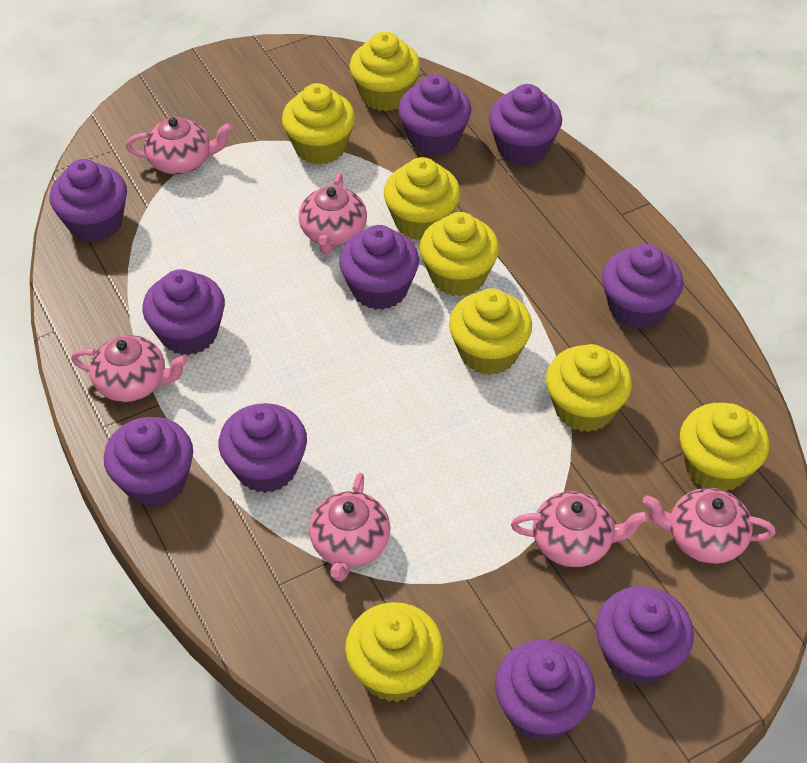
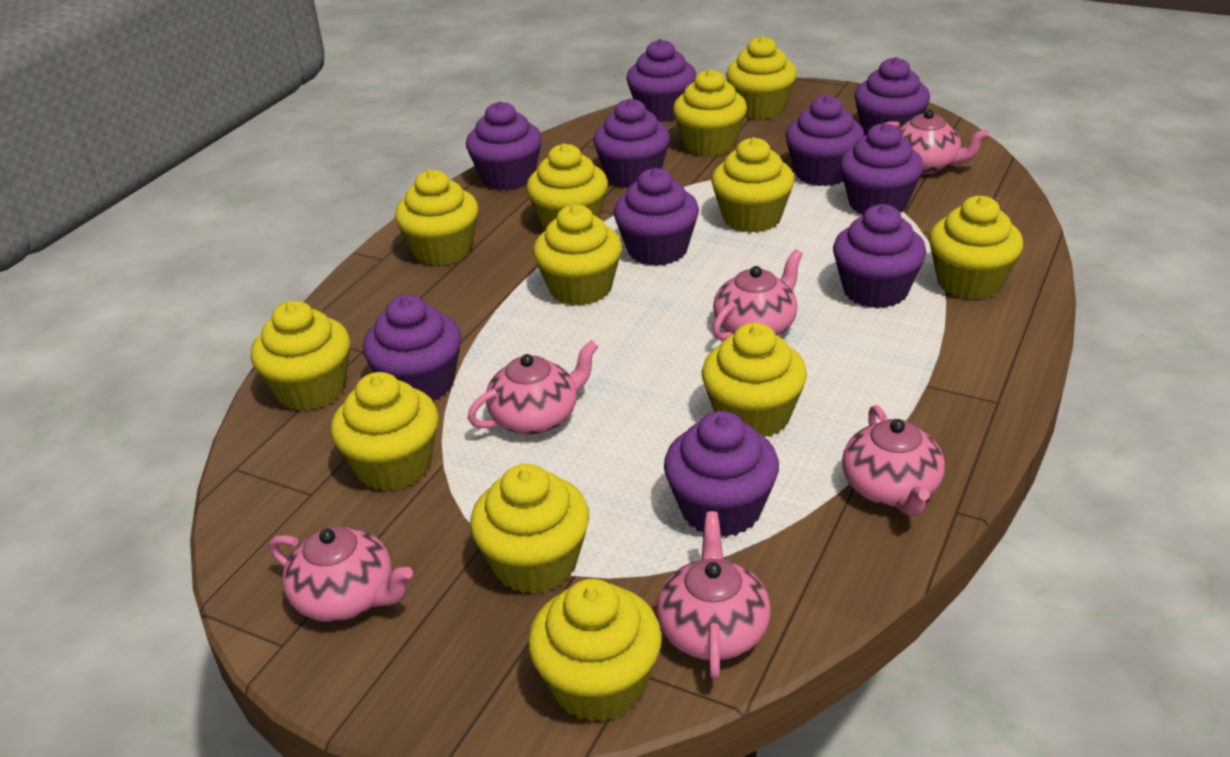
yellow cupcake: 8 -> 12

